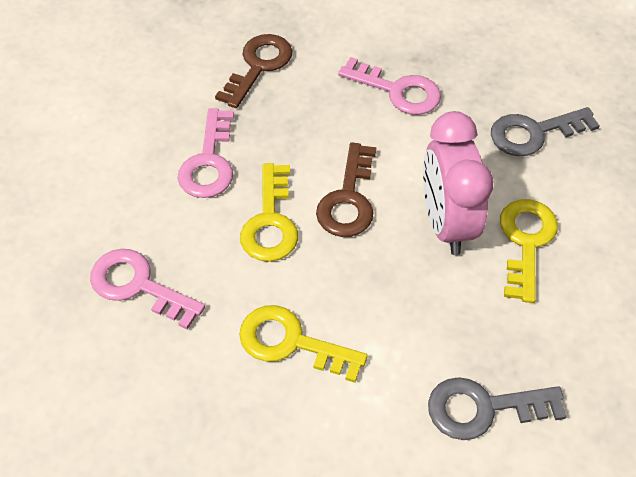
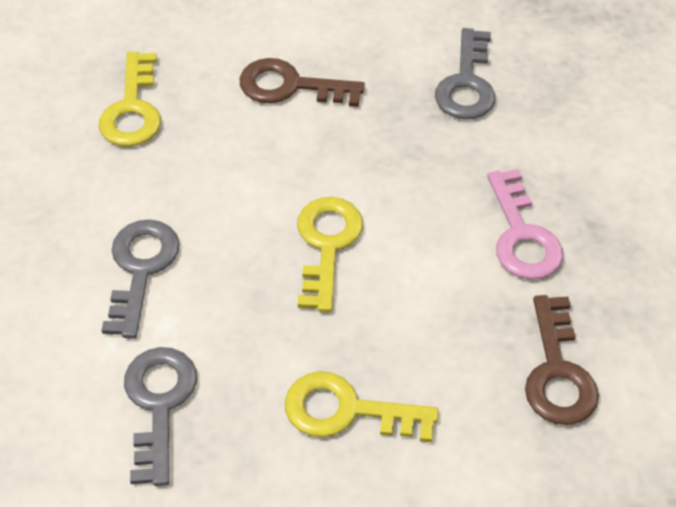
grey key: 2 -> 3
pink clock: 1 -> 0
pink key: 3 -> 1

